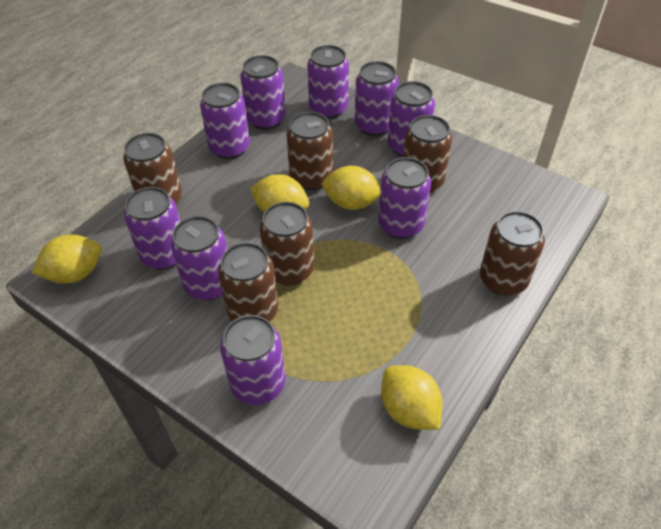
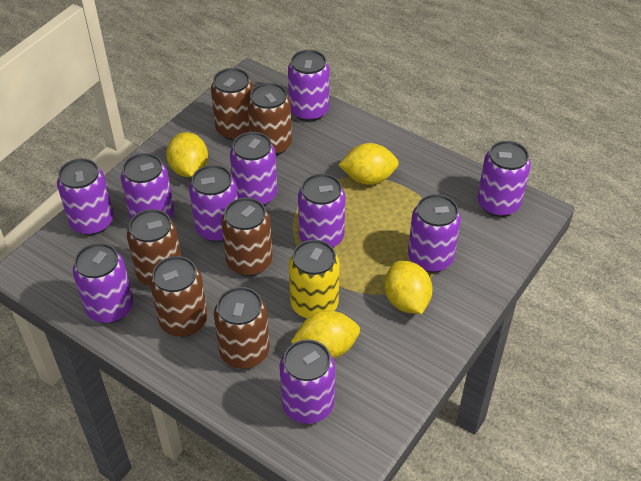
purple can: 9 -> 10
yellow can: 0 -> 1

